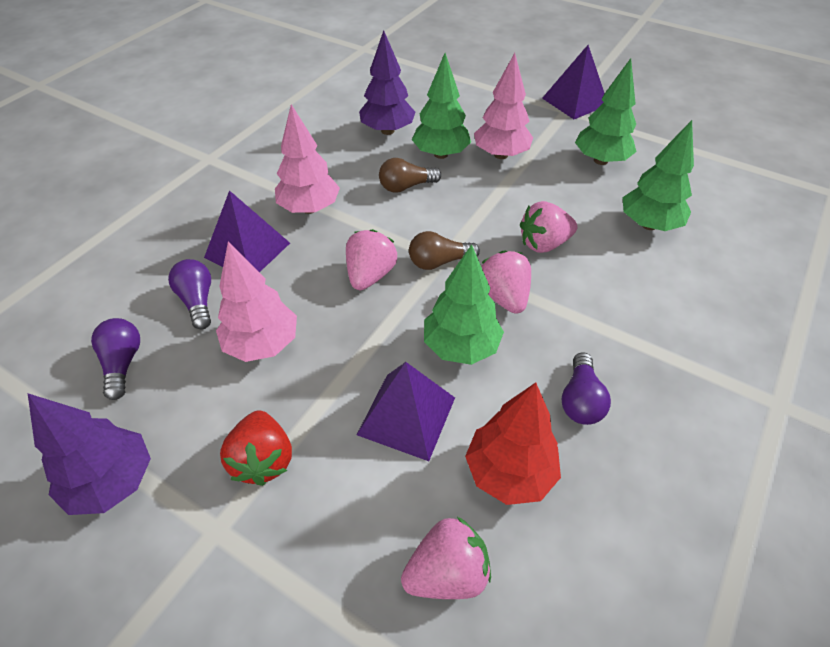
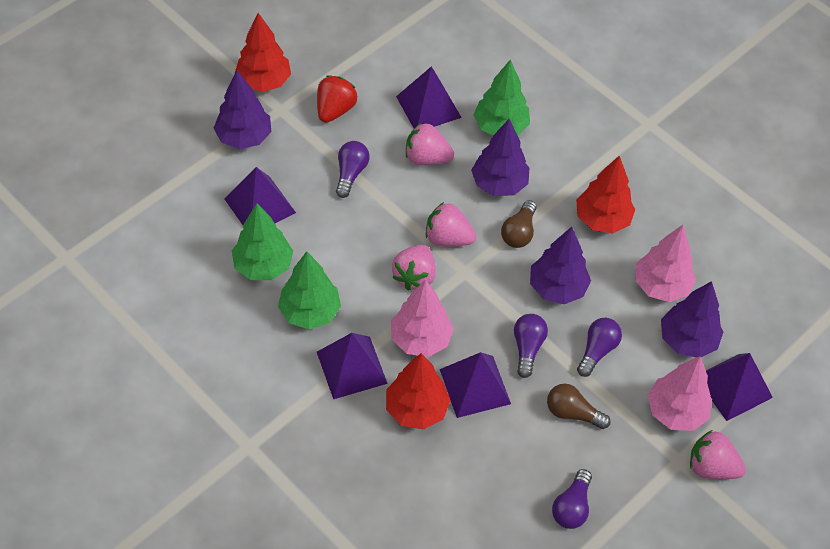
green tree: 4 -> 3
purple light bulb: 3 -> 4
purple pyramid: 3 -> 5
purple tree: 2 -> 4
red tree: 1 -> 3

